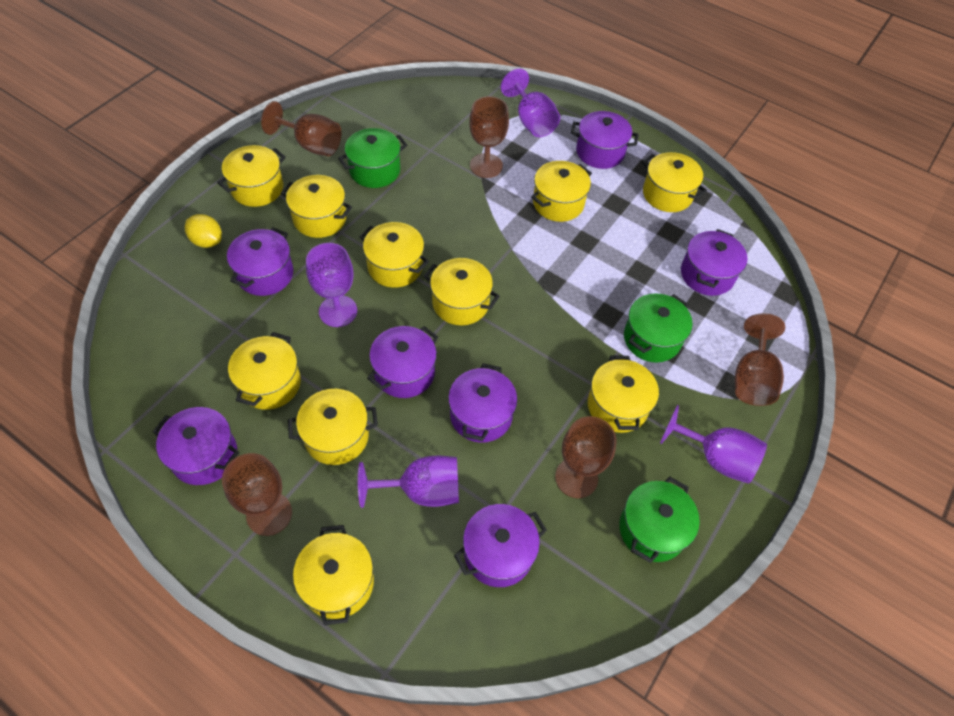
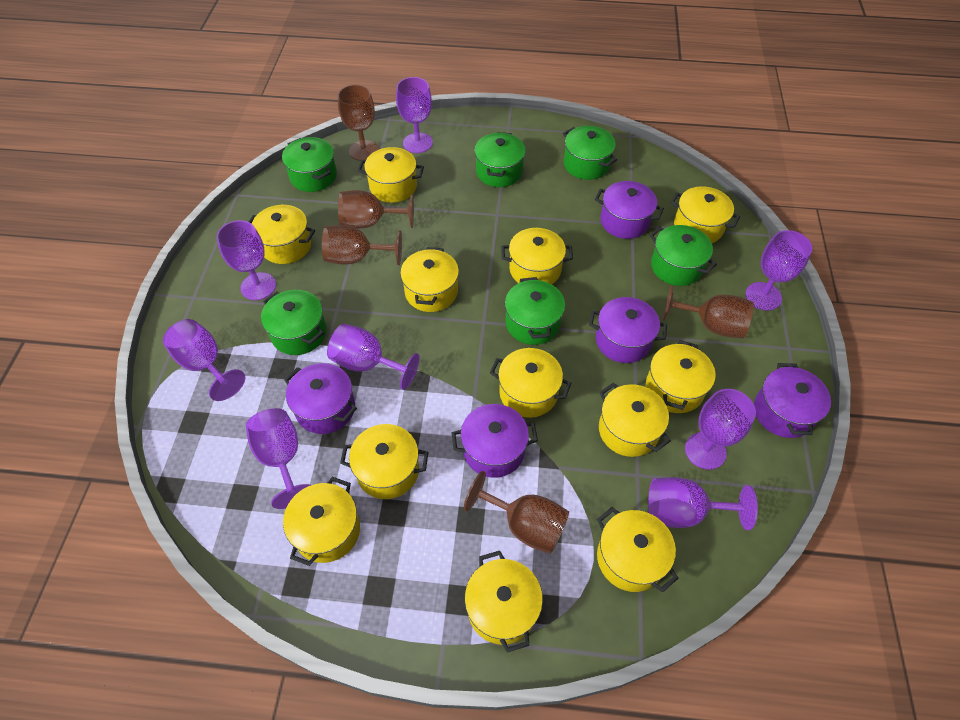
green pot: 3 -> 6
purple goblet: 4 -> 8
purple pot: 7 -> 5
yellow lemon: 1 -> 0
yellow pot: 10 -> 12

